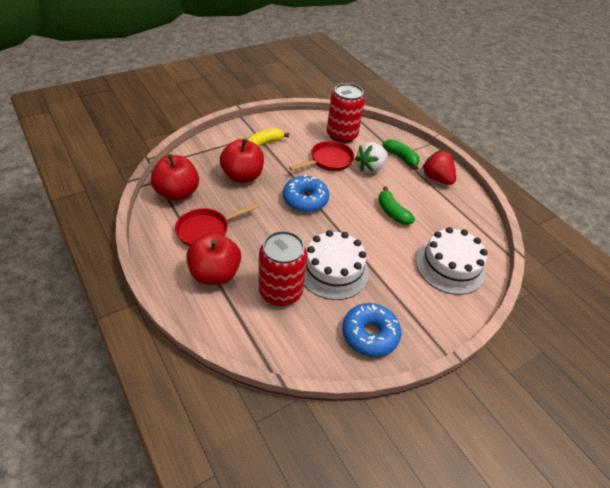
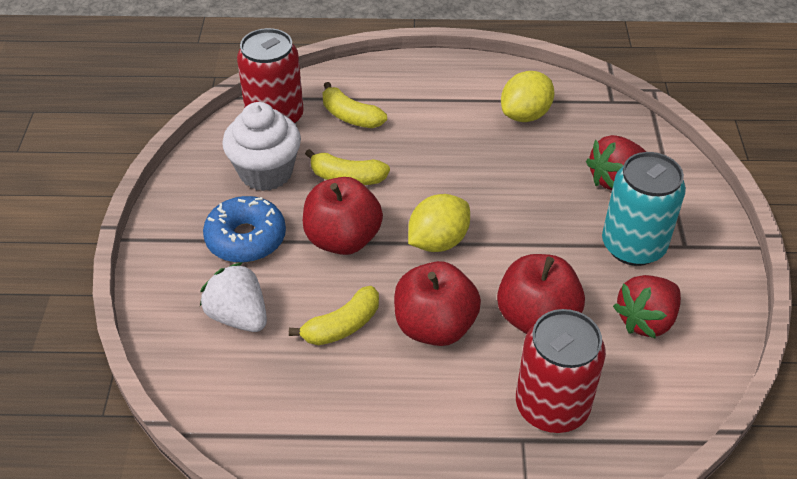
blue donut: 2 -> 1
green banana: 2 -> 0
red pan: 2 -> 0
red strawberry: 1 -> 2
turquoise can: 0 -> 1
white cake: 2 -> 0
white cupcake: 0 -> 1
yellow banana: 1 -> 3
yellow lemon: 0 -> 2

